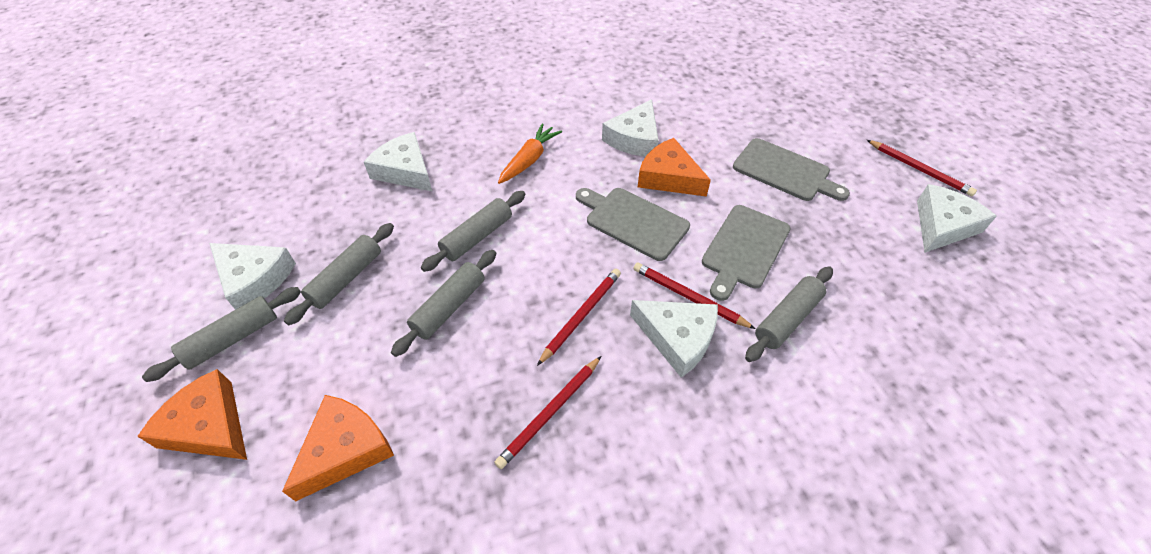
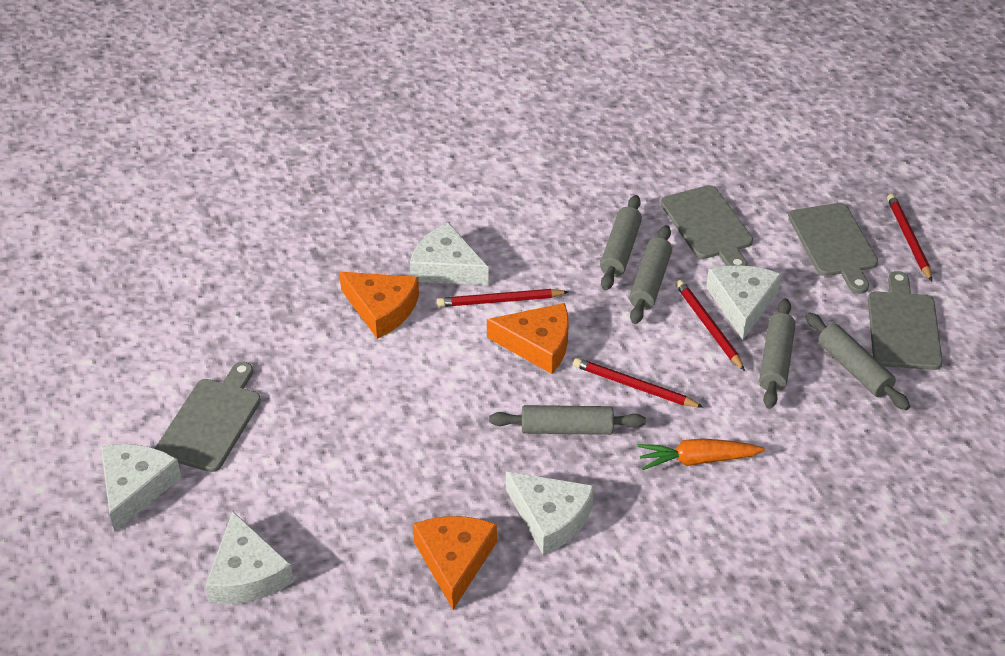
grey cutting board: 3 -> 4

